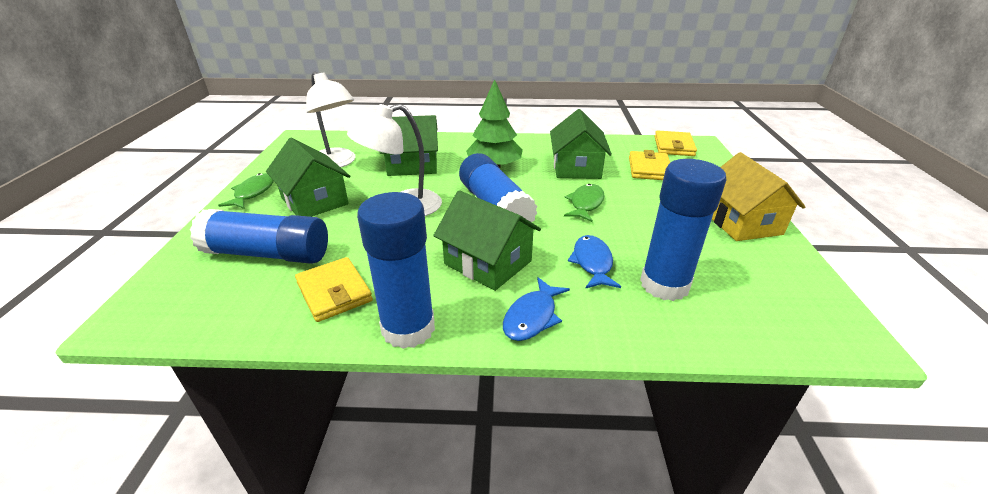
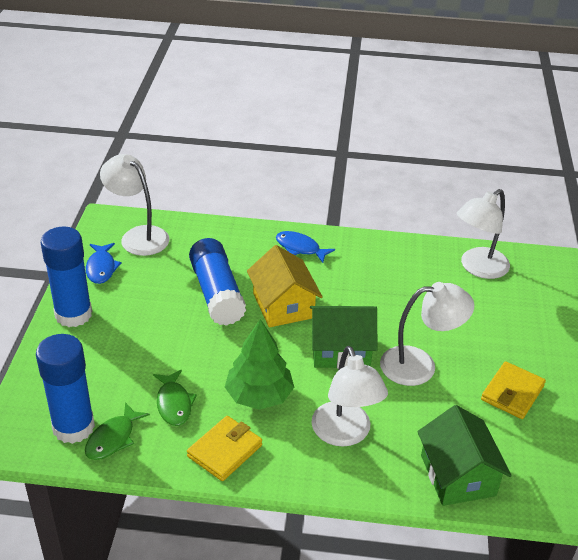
blue glue stick: 4 -> 3
green house: 4 -> 2
white lamp: 2 -> 4
yellow wallet: 3 -> 2

